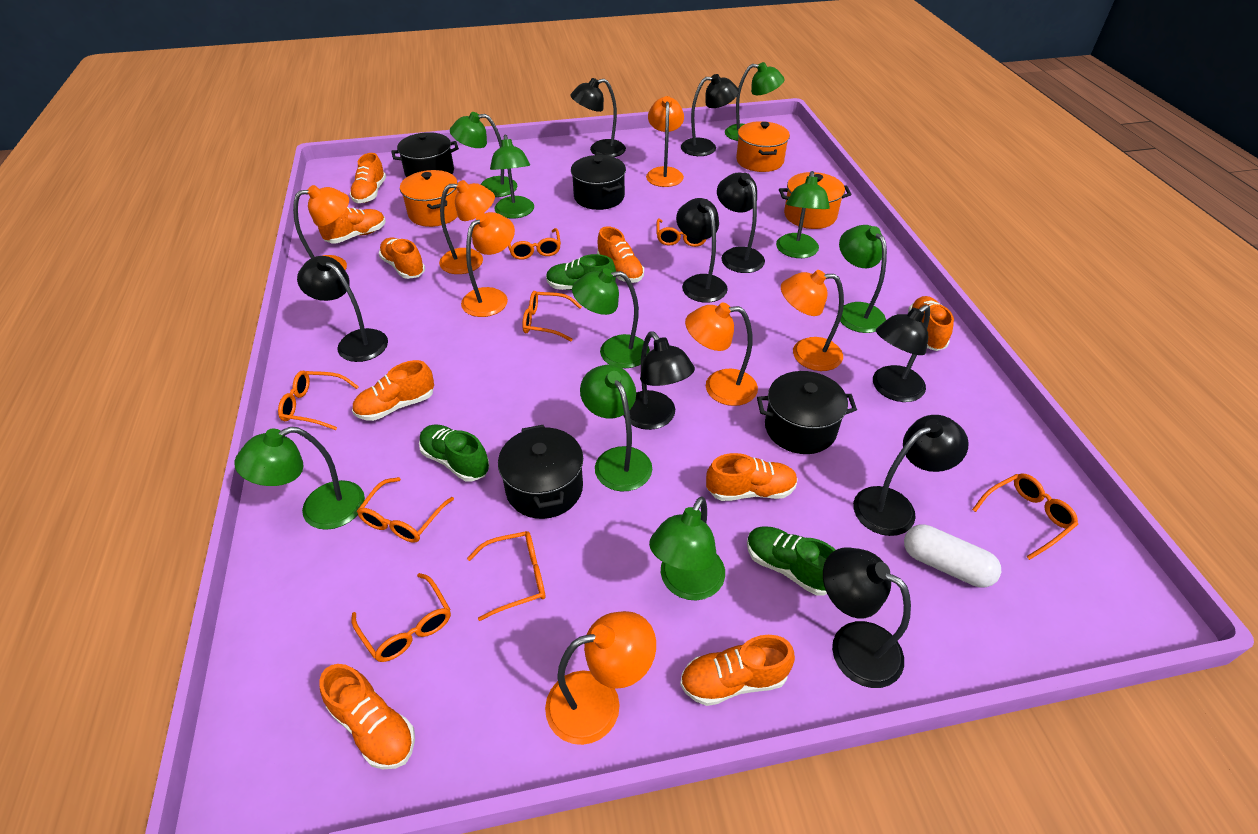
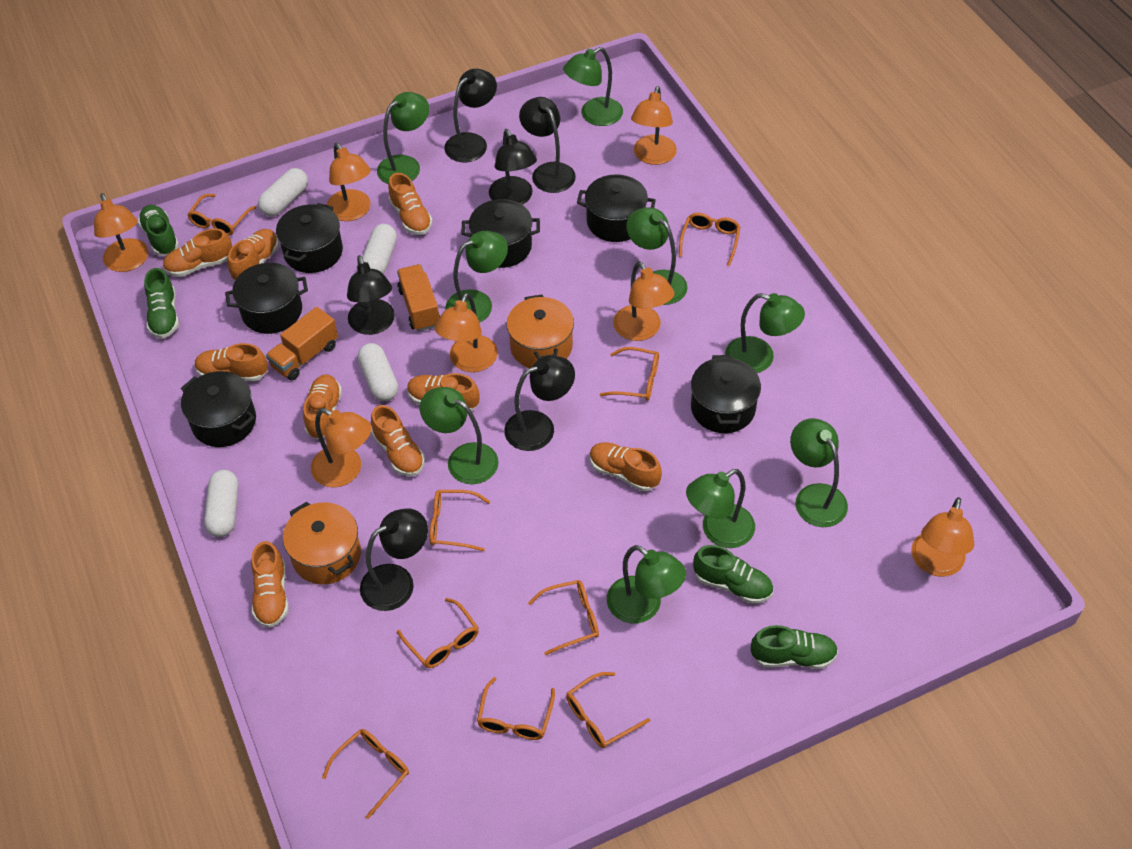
black lamp: 9 -> 6
black pot: 4 -> 6
green shoe: 3 -> 4
orange glasses: 8 -> 9
orange pot: 3 -> 2
orange truck: 0 -> 2
white capsule: 1 -> 4

